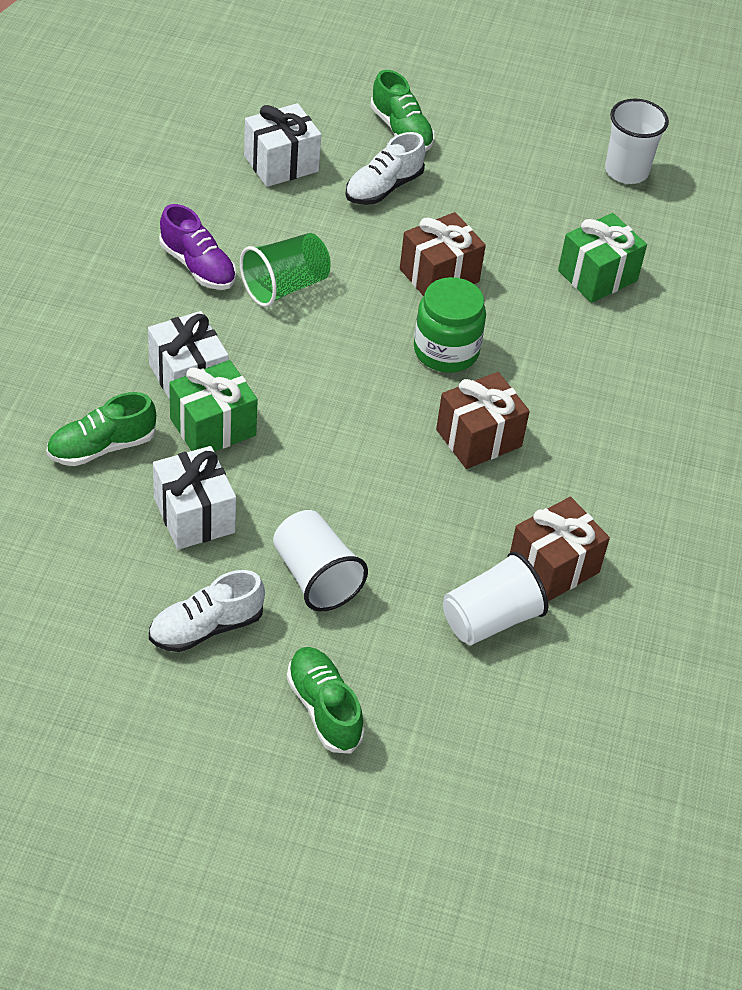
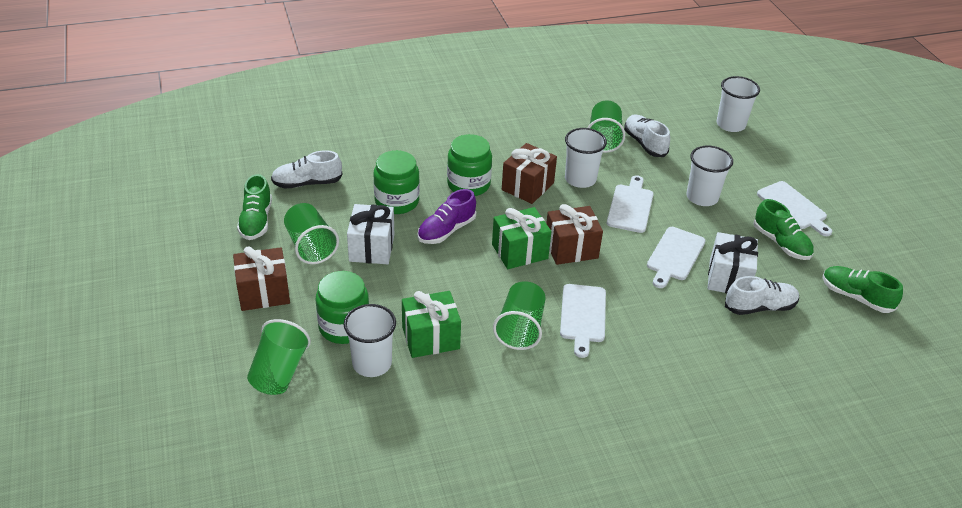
green cup: 1 -> 4
green jar: 1 -> 3
white cup: 3 -> 4
white cutting board: 0 -> 4
white gift: 3 -> 2
white shoe: 2 -> 3

